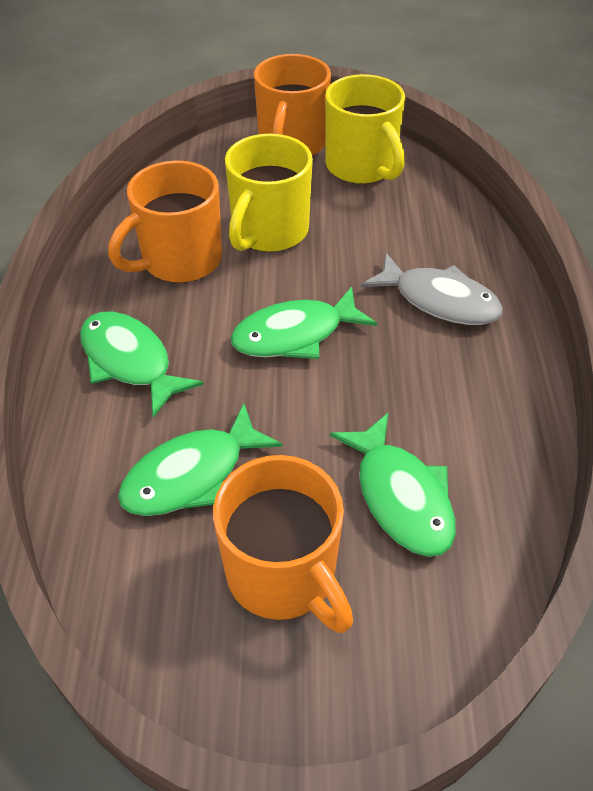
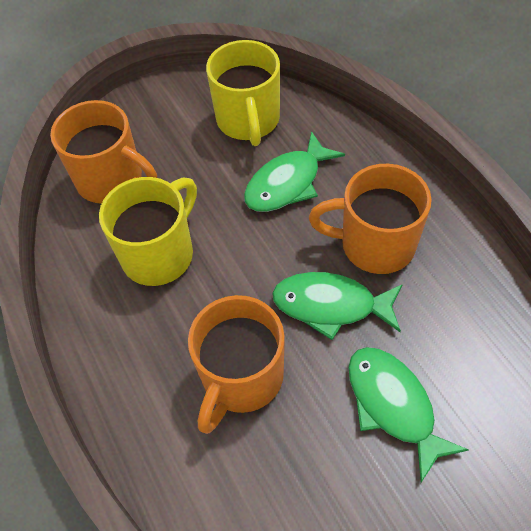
green fish: 4 -> 3
grey fish: 1 -> 0

